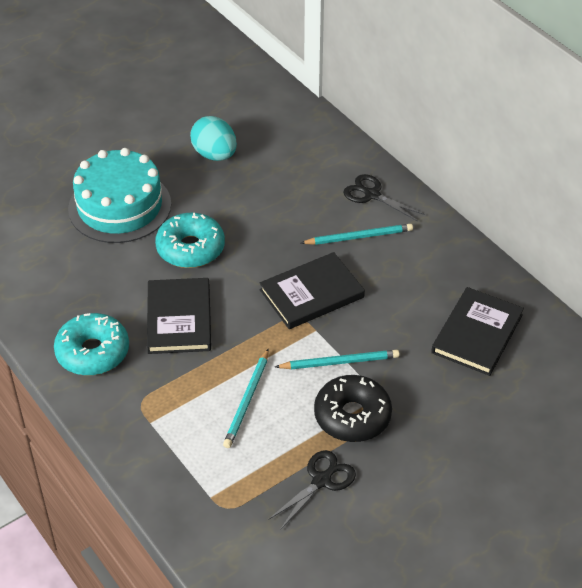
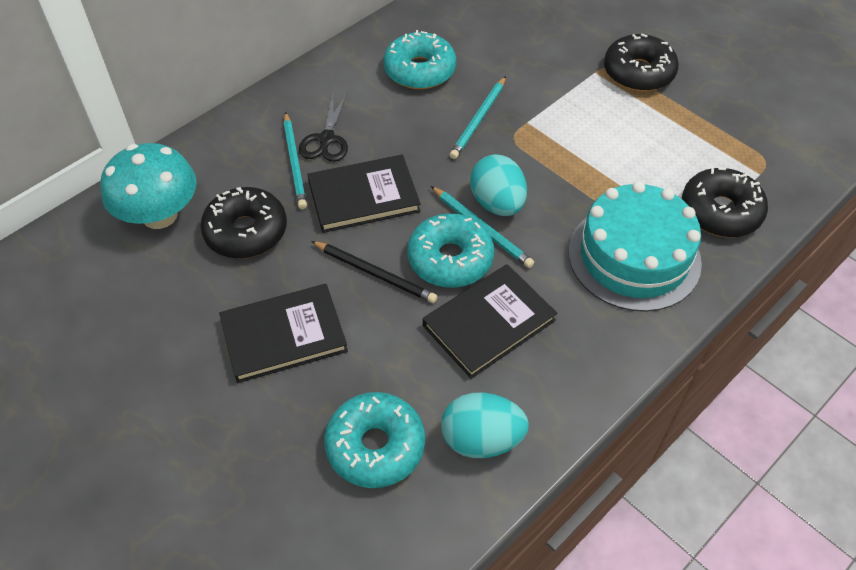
black donut: 1 -> 3
black pencil: 0 -> 1
black scissors: 2 -> 1
turquoise donut: 2 -> 3
turquoise egg: 1 -> 2
turquoise mushroom: 0 -> 1

